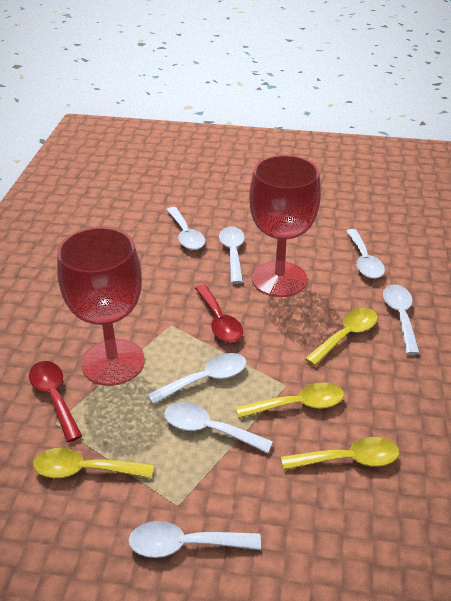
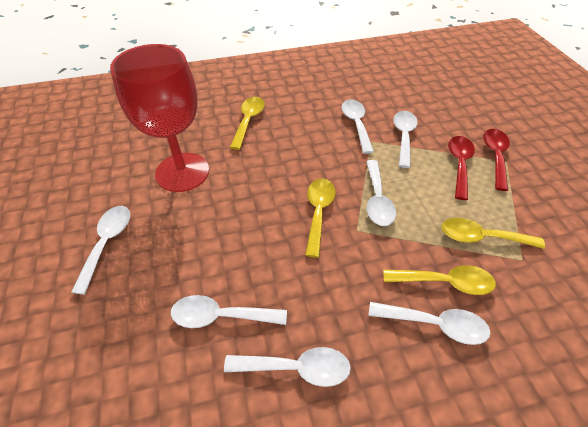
red goblet: 2 -> 1

